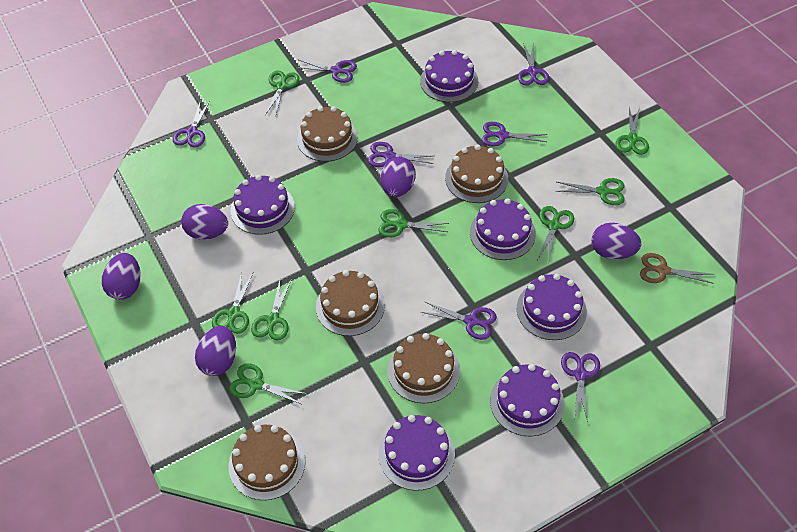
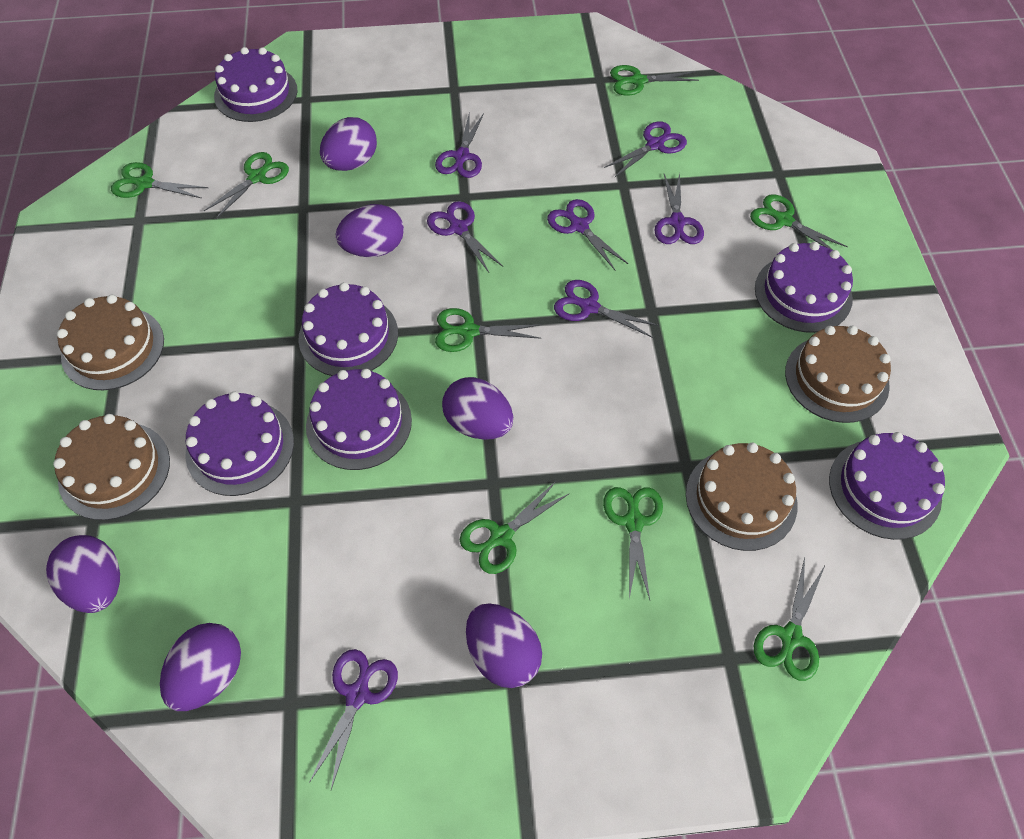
brown cake: 5 -> 4
brown scissors: 1 -> 0
purple egg: 5 -> 6

